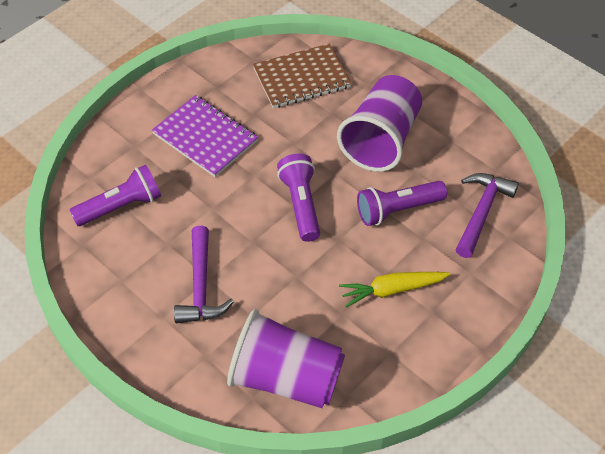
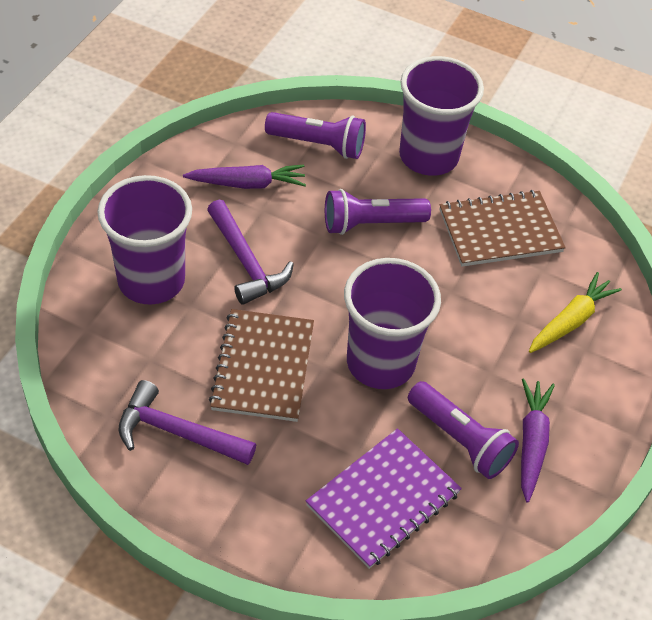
brown notebook: 1 -> 2
purple carrot: 0 -> 2
purple cup: 2 -> 3

